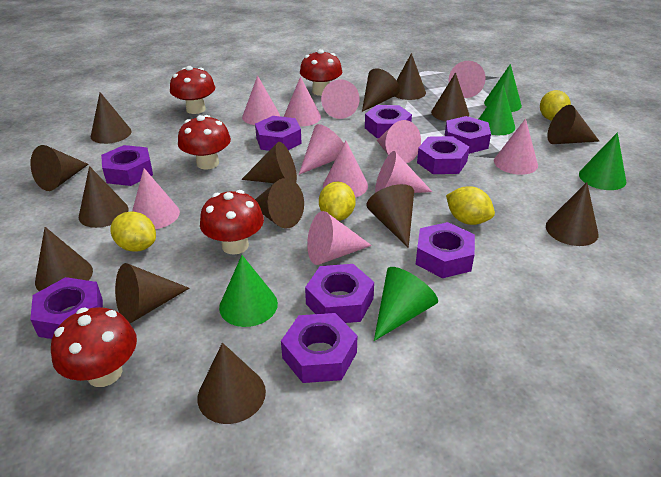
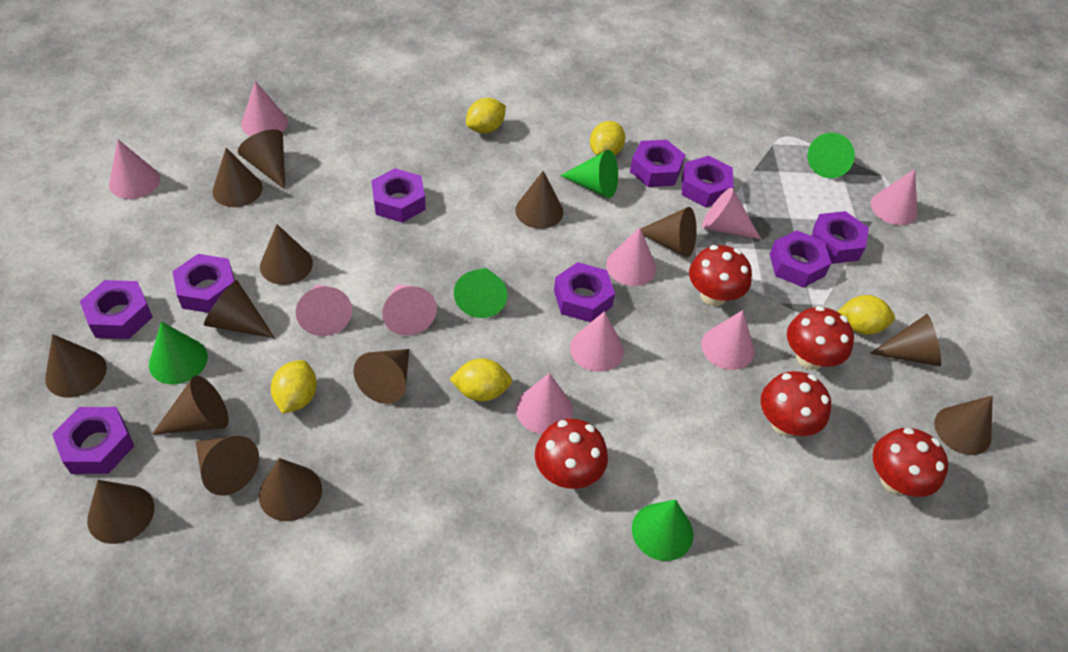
pink cone: 11 -> 10
yellow lemon: 4 -> 5

